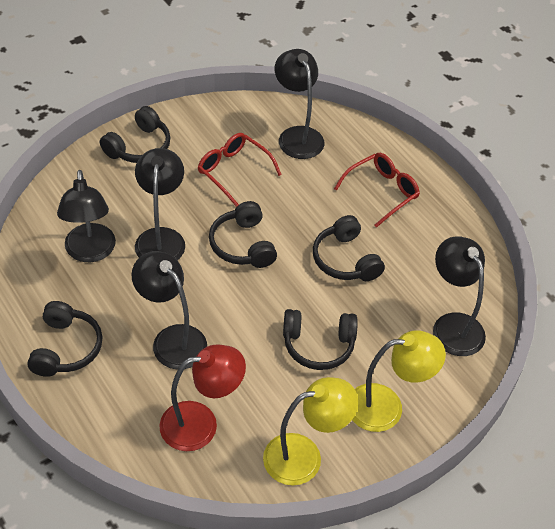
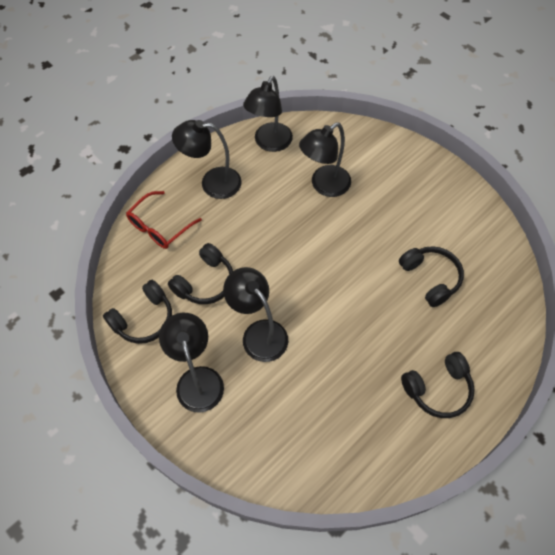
black headphones: 5 -> 4
red glasses: 2 -> 1
red lamp: 1 -> 0
yellow lamp: 2 -> 0

